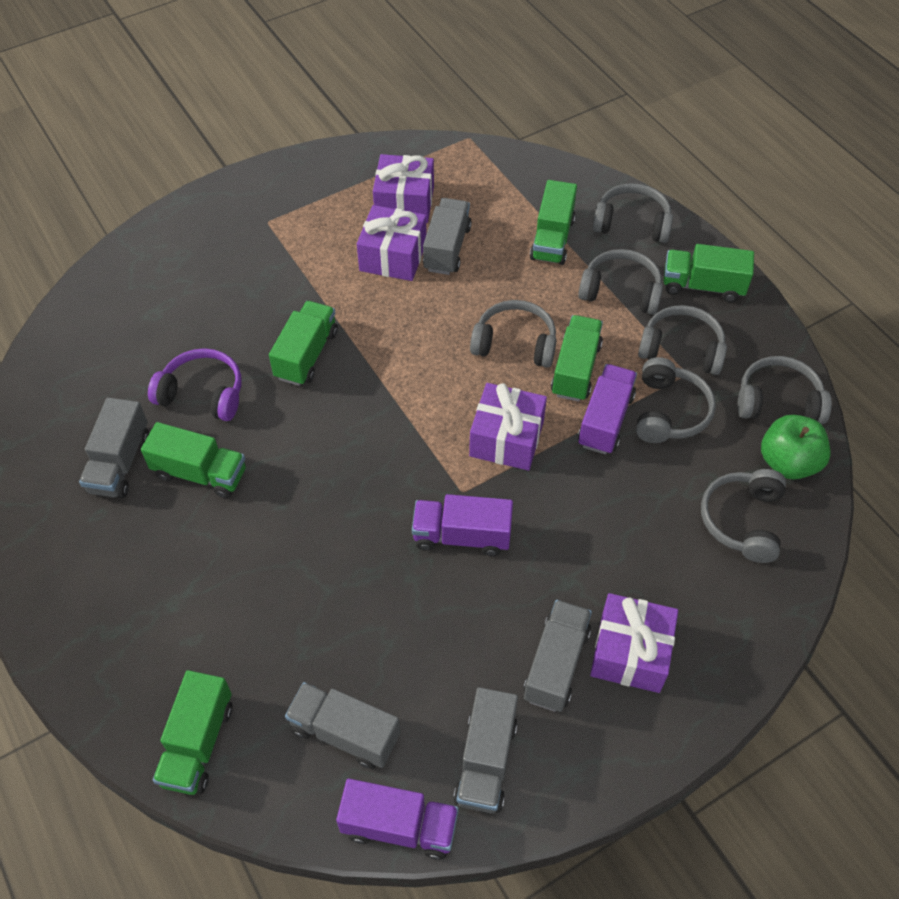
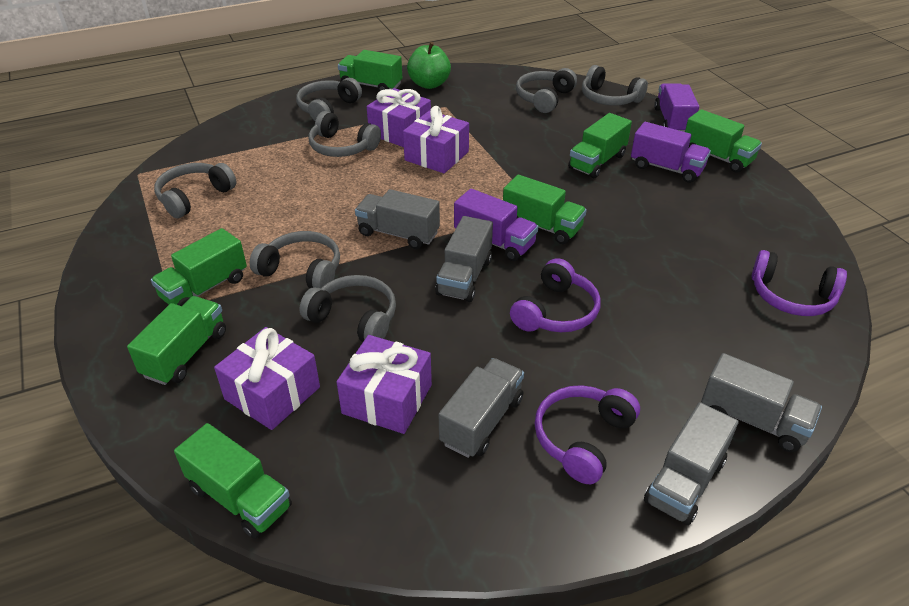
green truck: 6 -> 7
purple headphones: 1 -> 3

